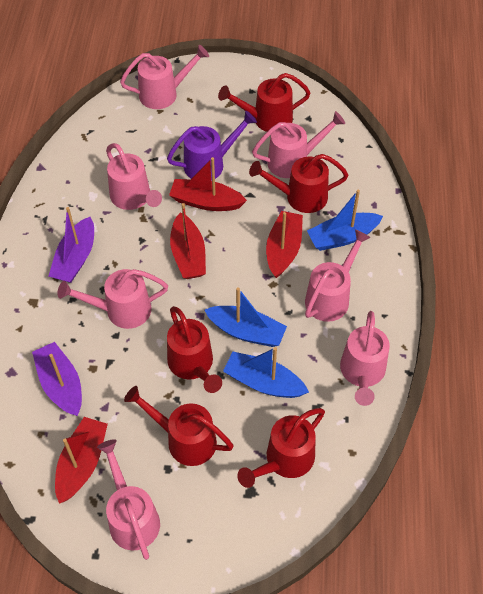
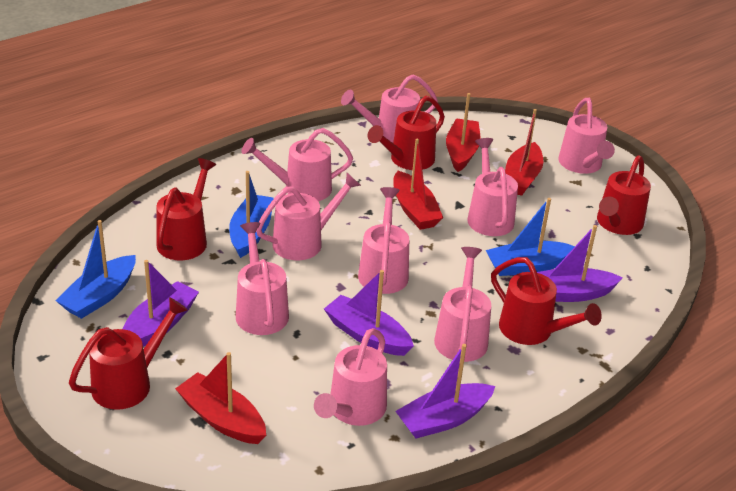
pink watering can: 7 -> 9
purple boat: 2 -> 4
purple watering can: 1 -> 0

